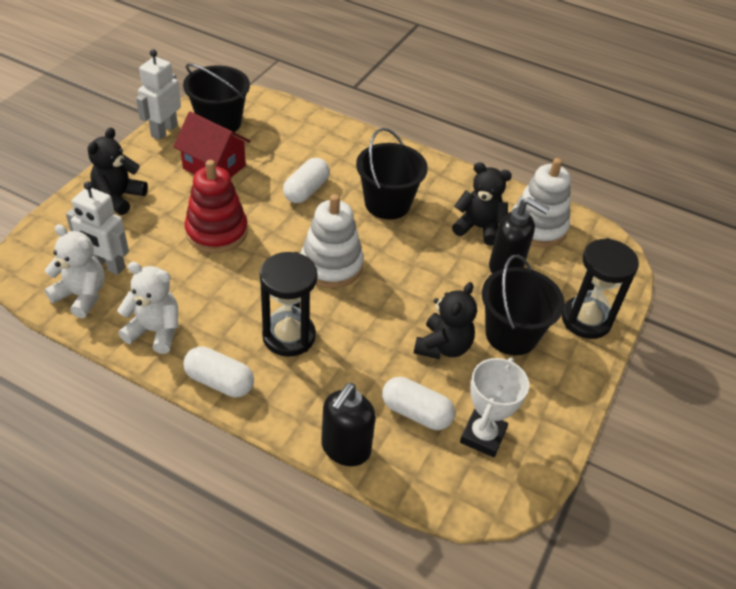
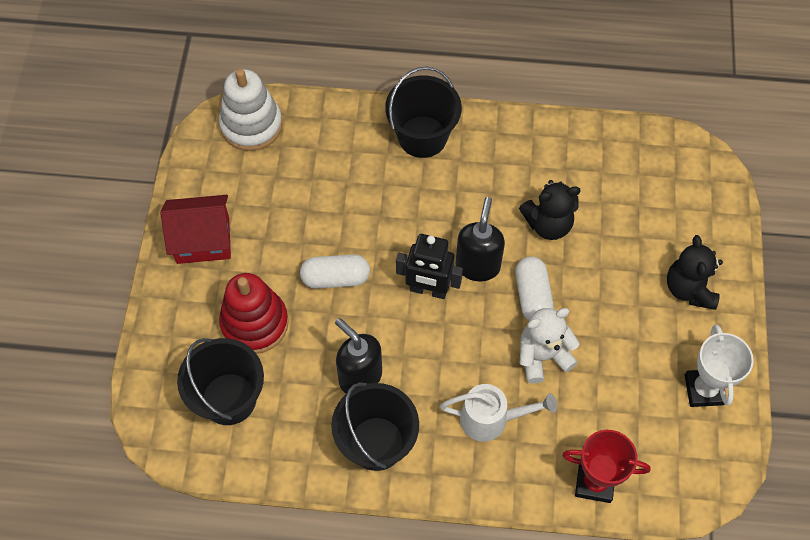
black hourglass: 2 -> 0
black robot: 0 -> 1
black teddy bear: 3 -> 2
red trophy: 0 -> 1
white capsule: 3 -> 2
white robot: 2 -> 0
white stacking toy: 2 -> 1
white teddy bear: 2 -> 1
white watering can: 0 -> 1

